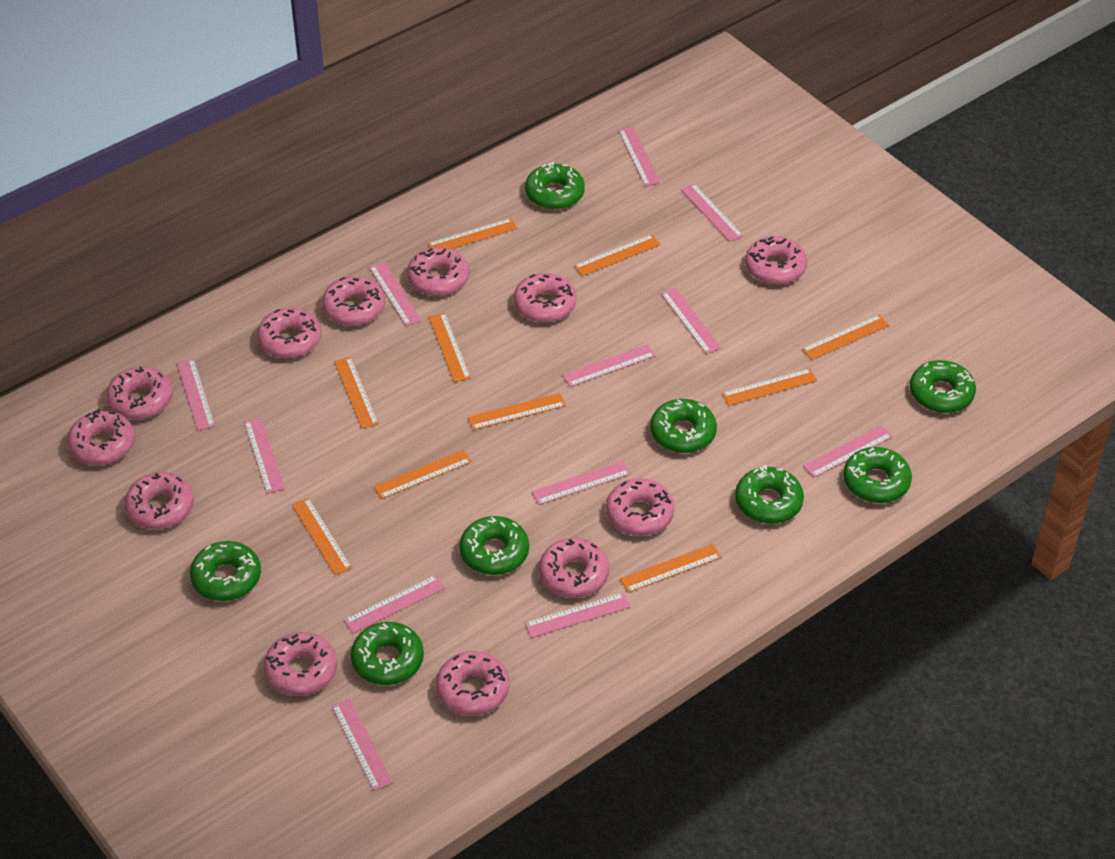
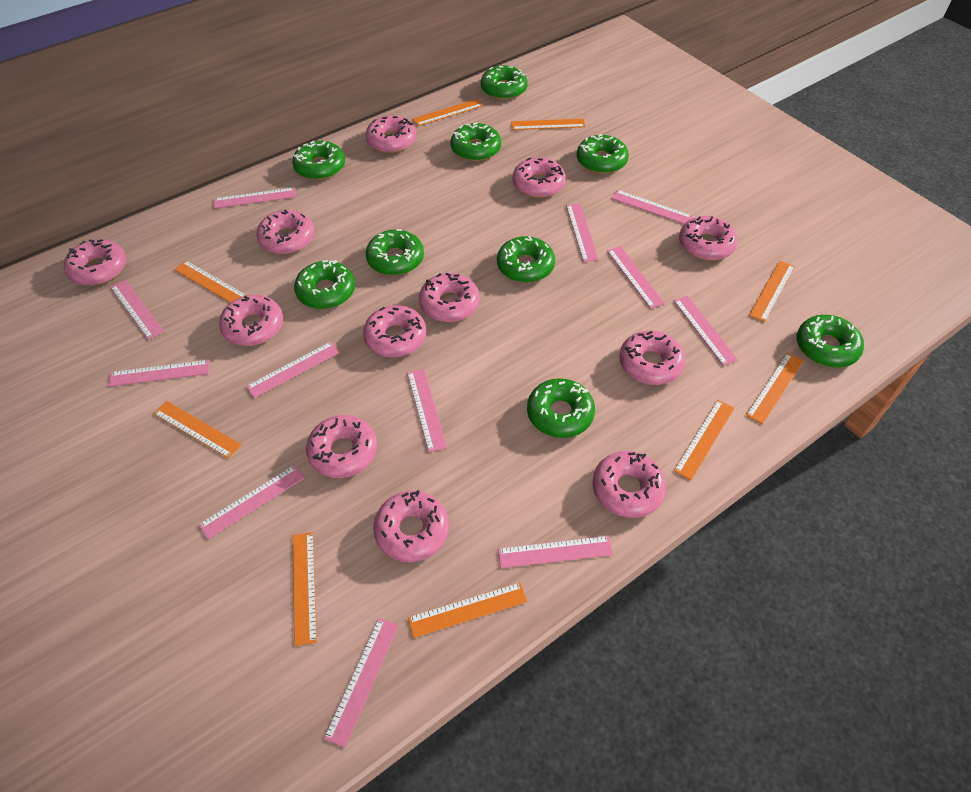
green donut: 8 -> 9
orange ruler: 10 -> 9

